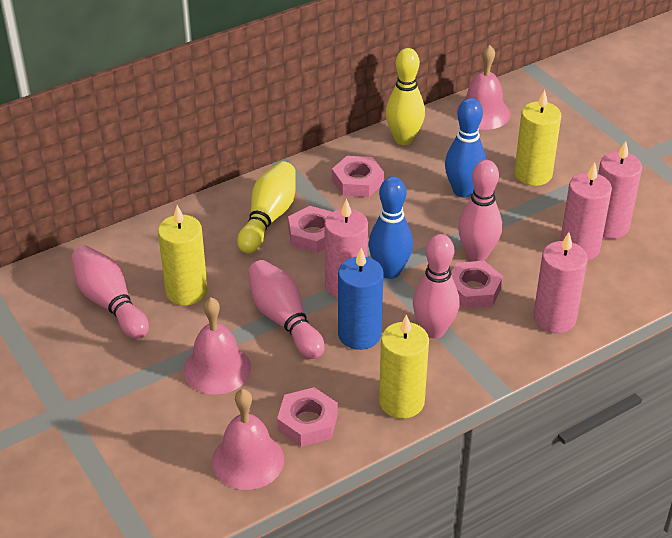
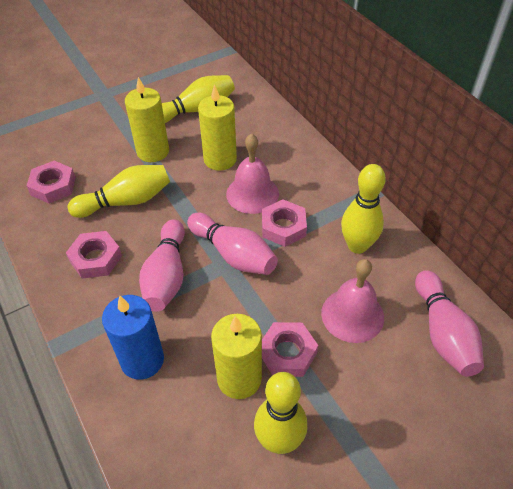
blue bowling pin: 2 -> 0
pink bell: 3 -> 2
pink bowling pin: 4 -> 3
pink candle: 4 -> 0
yellow bowling pin: 2 -> 4

